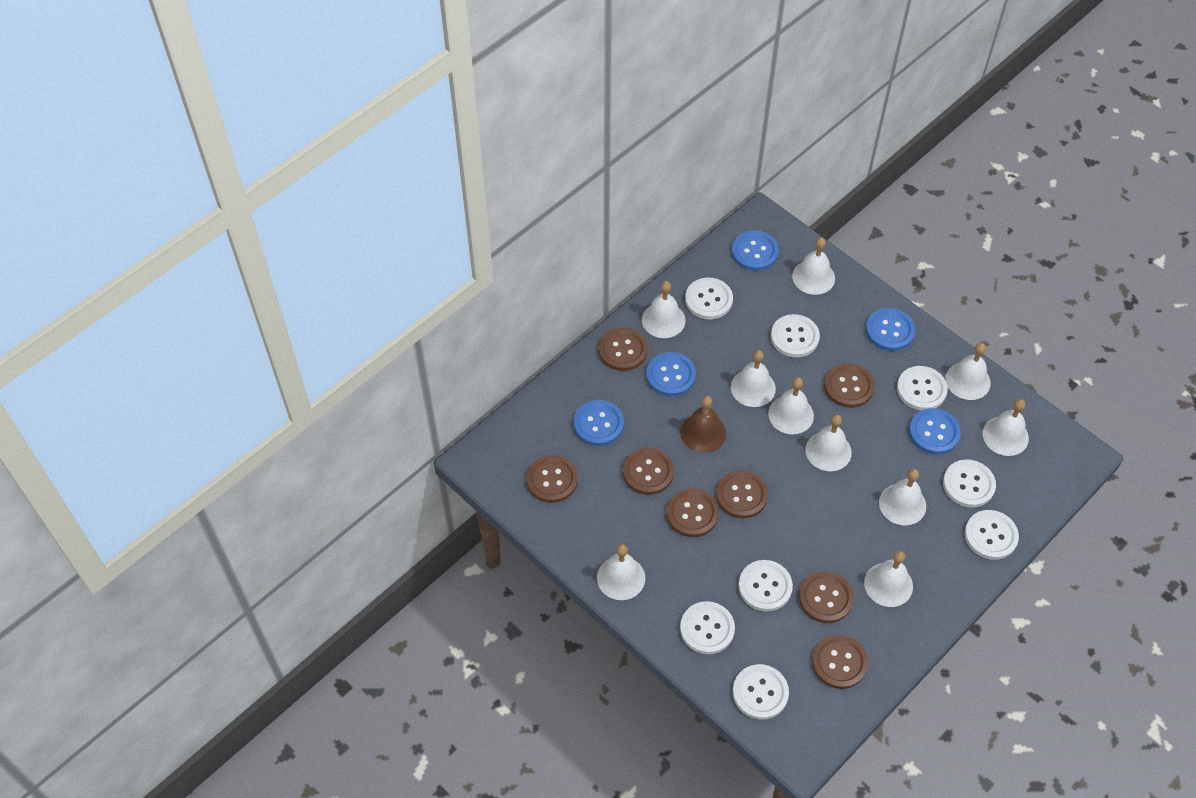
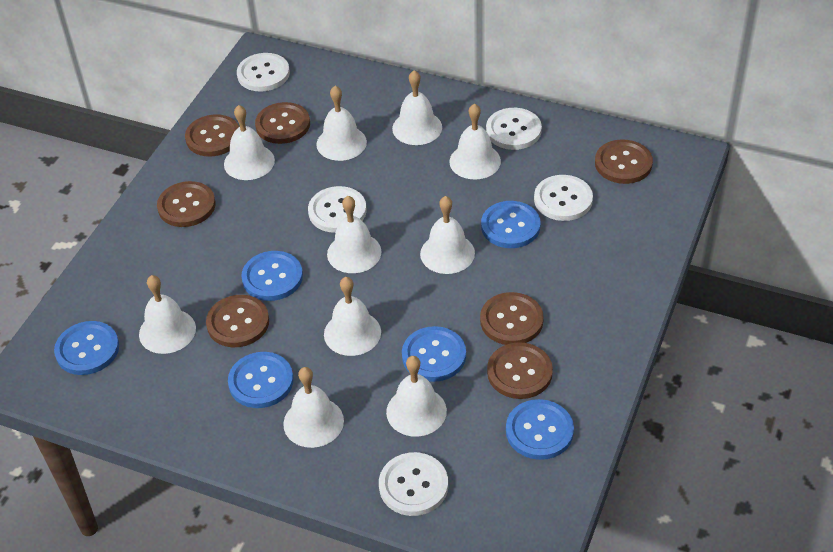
blue button: 5 -> 6
brown bell: 1 -> 0
brown button: 8 -> 7
white button: 8 -> 5

